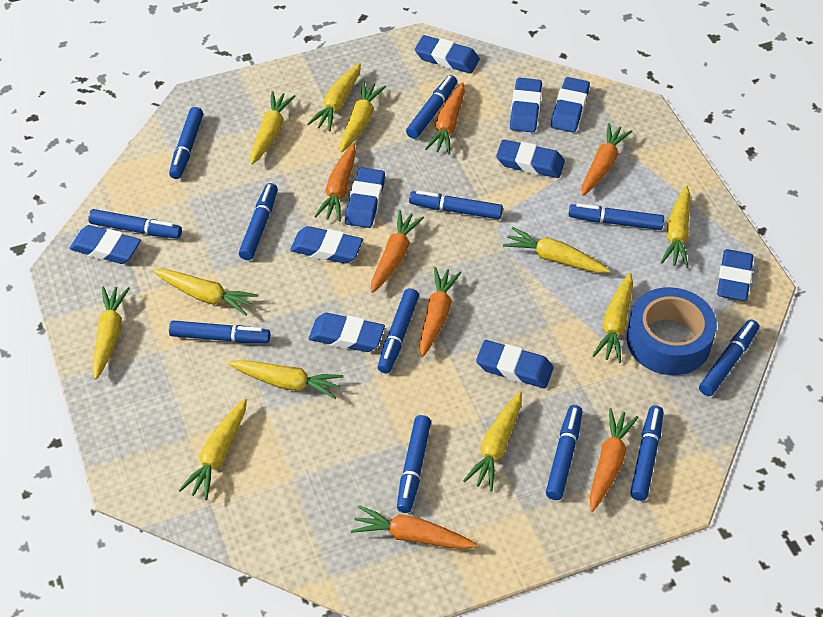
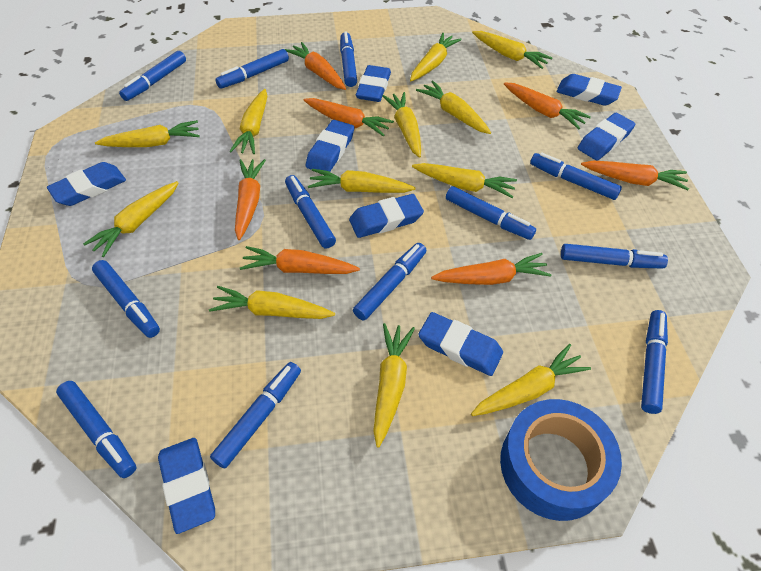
blue eraser: 10 -> 8
yellow carrot: 11 -> 12

